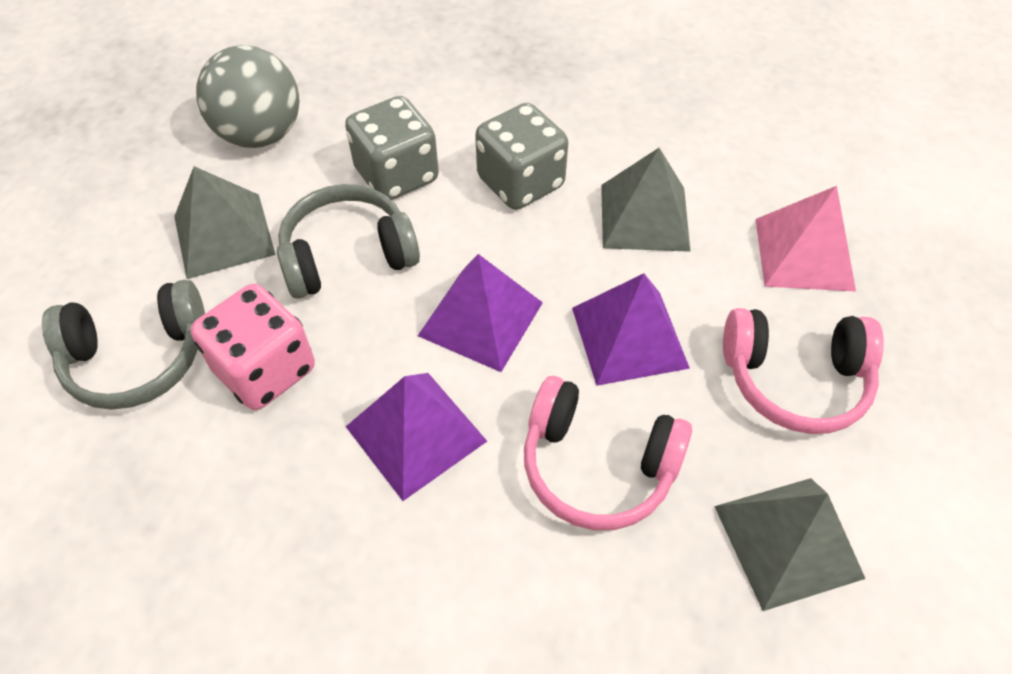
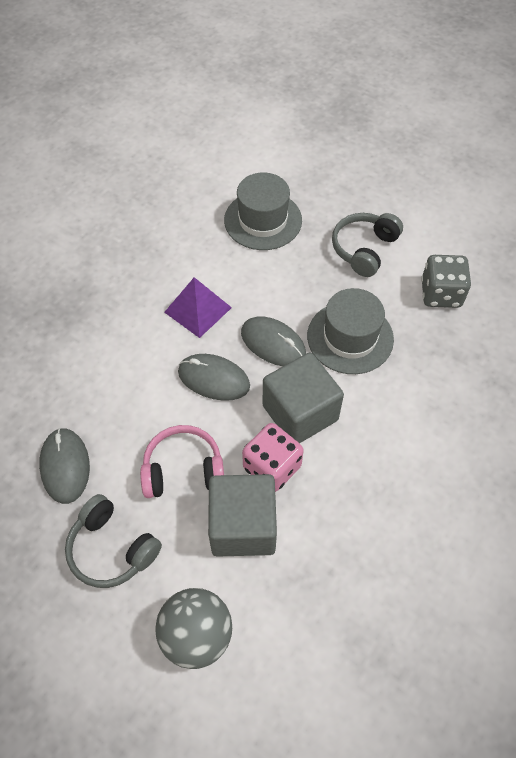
grey cube: 0 -> 2
grey dice: 2 -> 1
grey hat: 0 -> 2
grey mouse: 0 -> 3
grey pyramid: 3 -> 0
pink headphones: 2 -> 1
pink pyramid: 1 -> 0
purple pyramid: 3 -> 1

